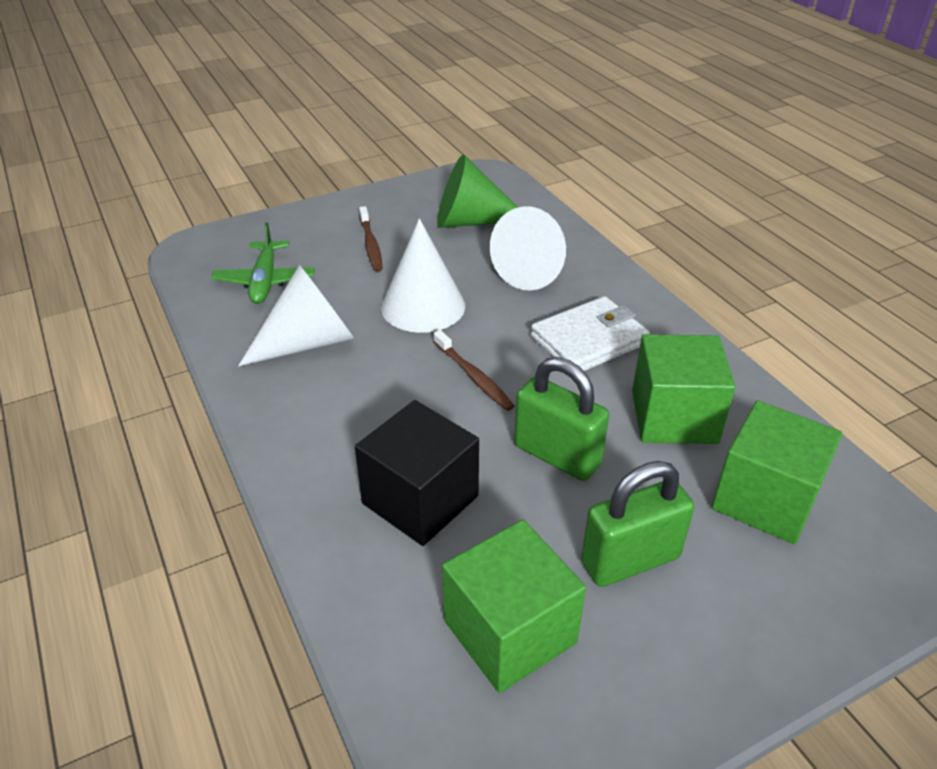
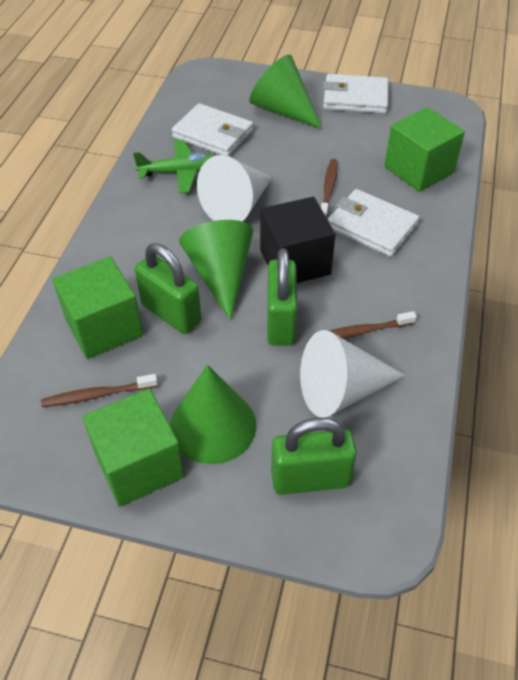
brown toothbrush: 2 -> 3
green cone: 1 -> 3
green padlock: 2 -> 3
white cone: 3 -> 2
white wallet: 1 -> 3

